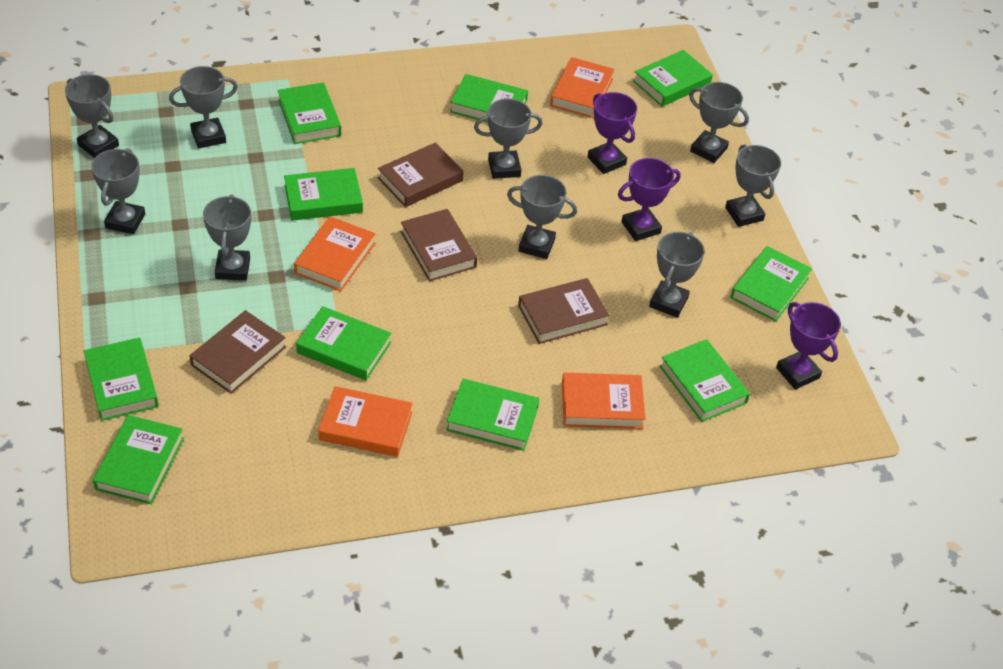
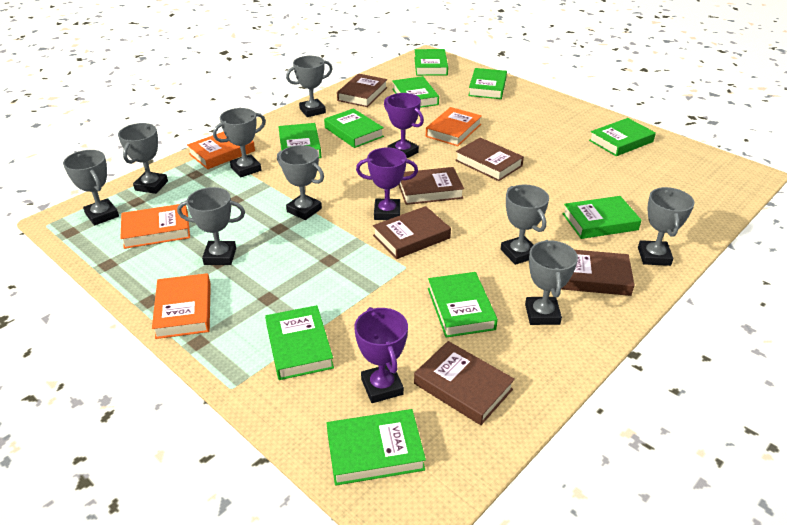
brown book: 4 -> 6

